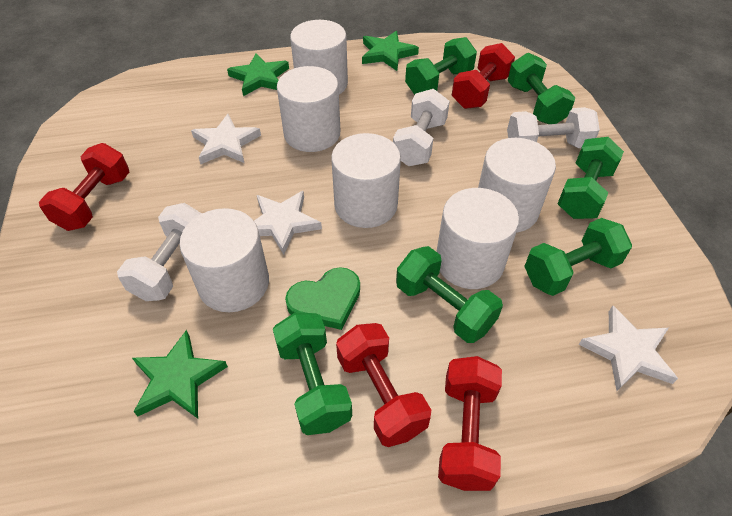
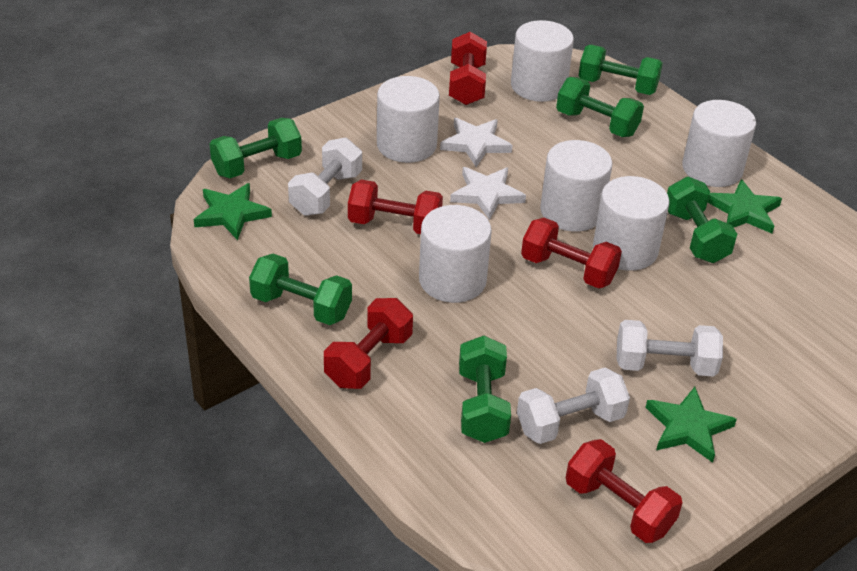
green heart: 1 -> 0
red dumbbell: 4 -> 5
white star: 3 -> 2

